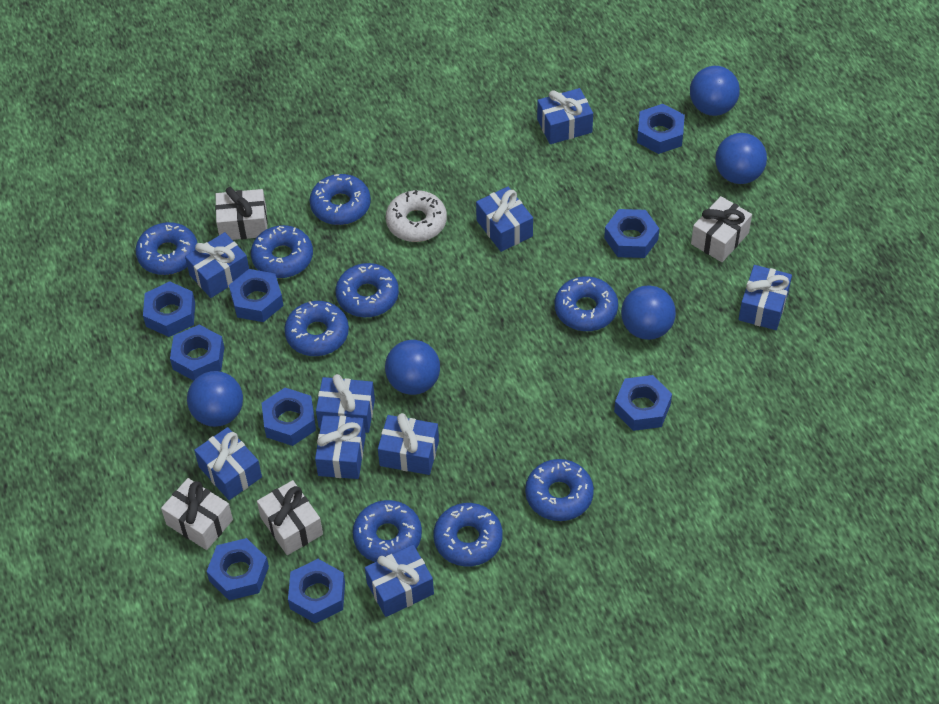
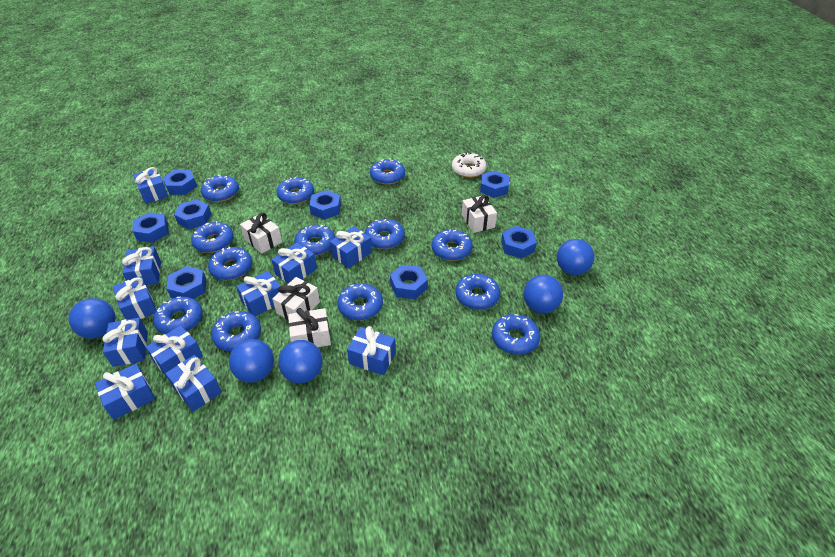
blue donut: 9 -> 13
blue gift: 9 -> 11
blue nut: 9 -> 8

